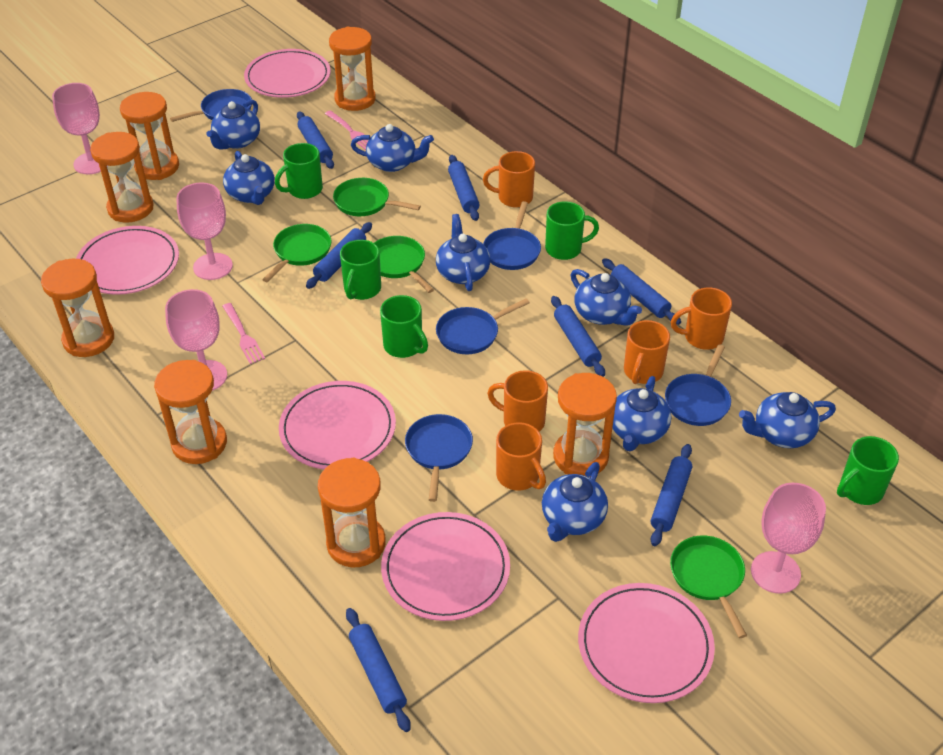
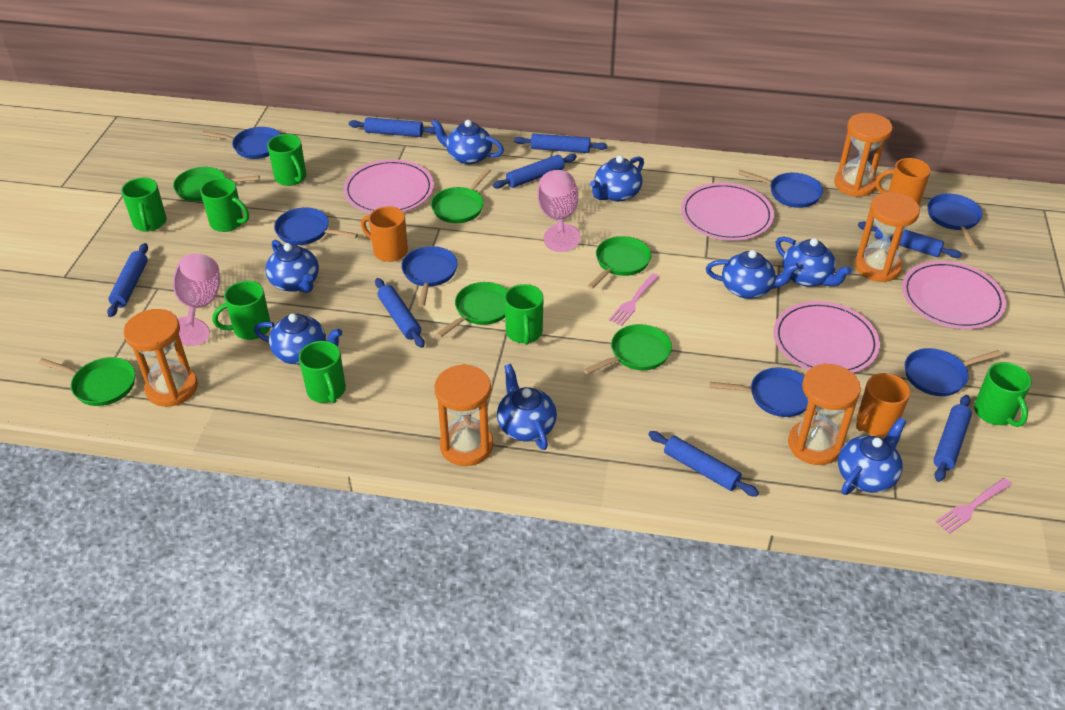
blue pan: 5 -> 7
blue rolling pin: 7 -> 8
green mug: 5 -> 7
green pan: 4 -> 6
orange hourglass: 7 -> 5
orange mug: 5 -> 3
pink goblet: 4 -> 2
pink plate: 5 -> 4

